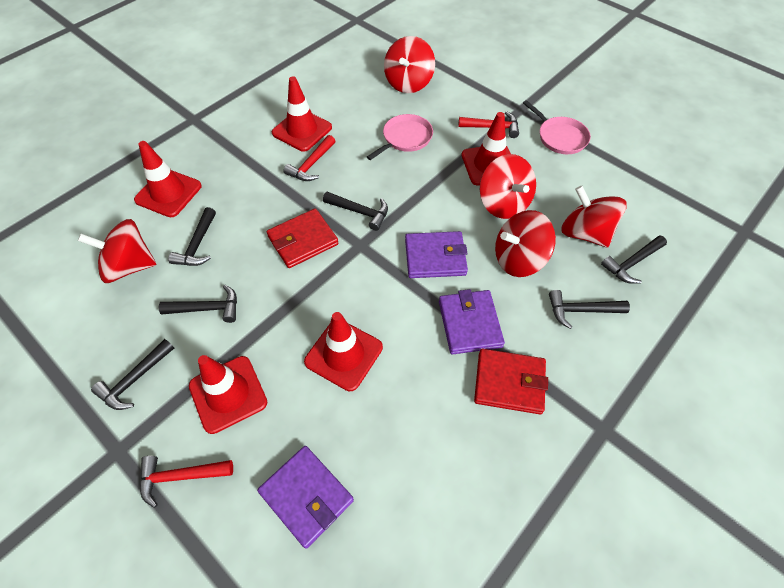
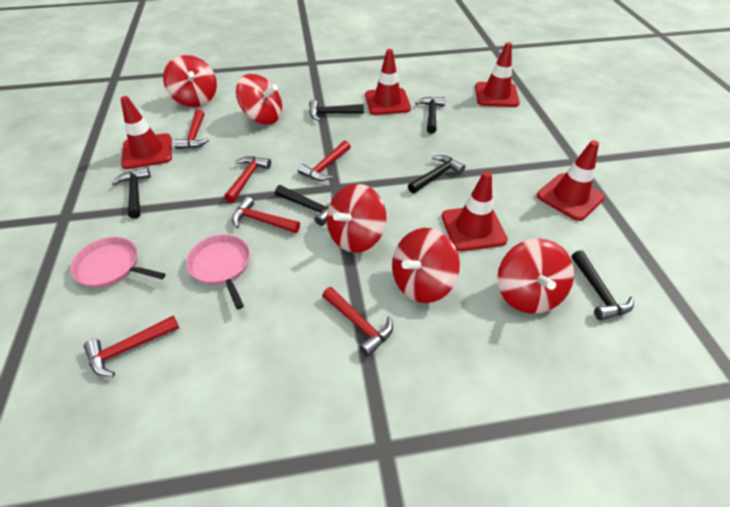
purple wallet: 3 -> 0
red hammer: 3 -> 6
red wallet: 2 -> 0

